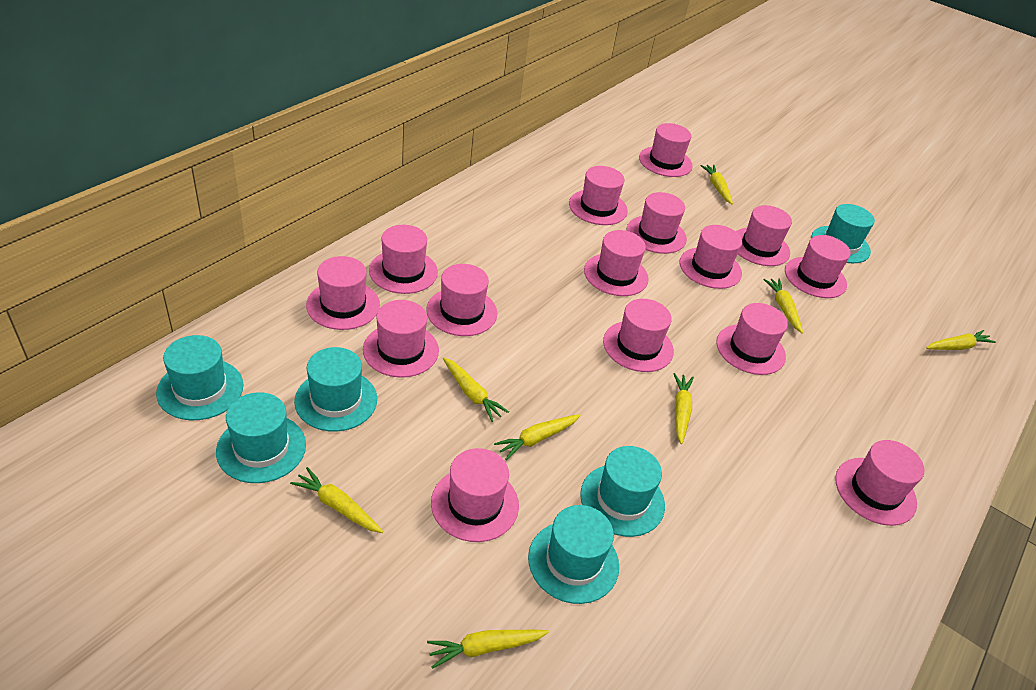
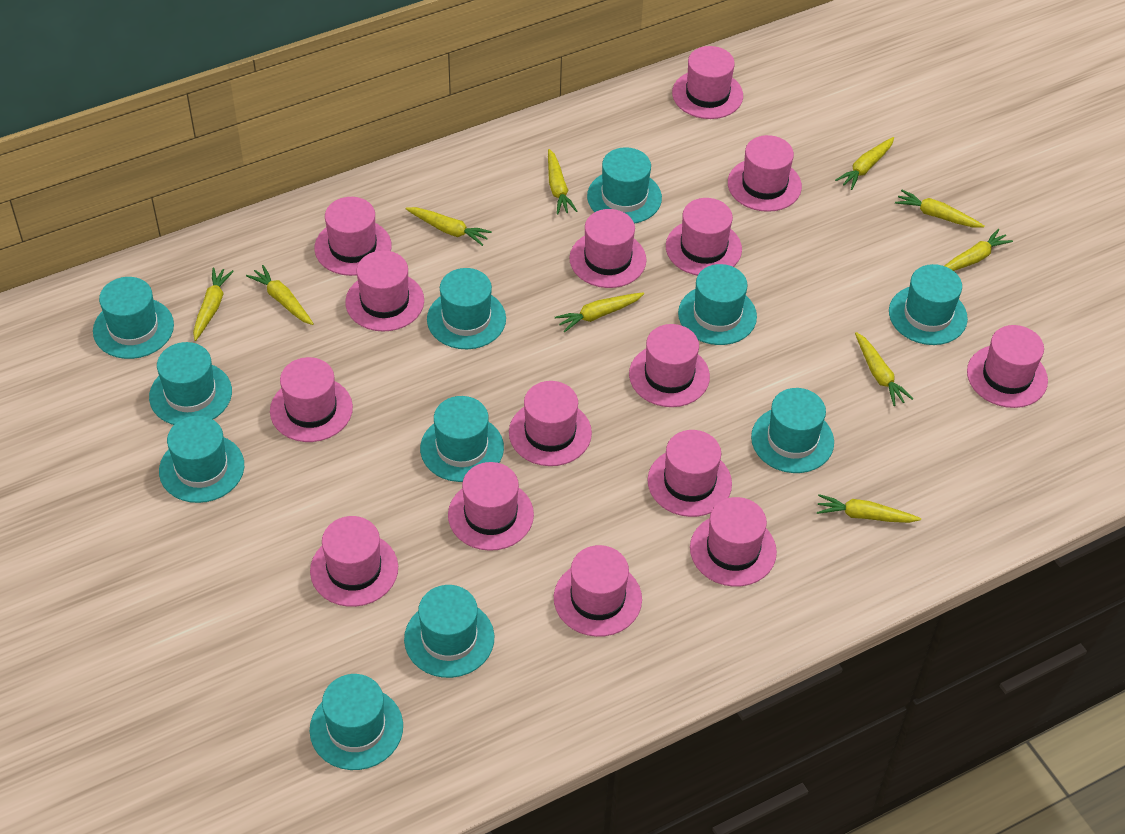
turquoise hat: 6 -> 11
yellow carrot: 8 -> 10

